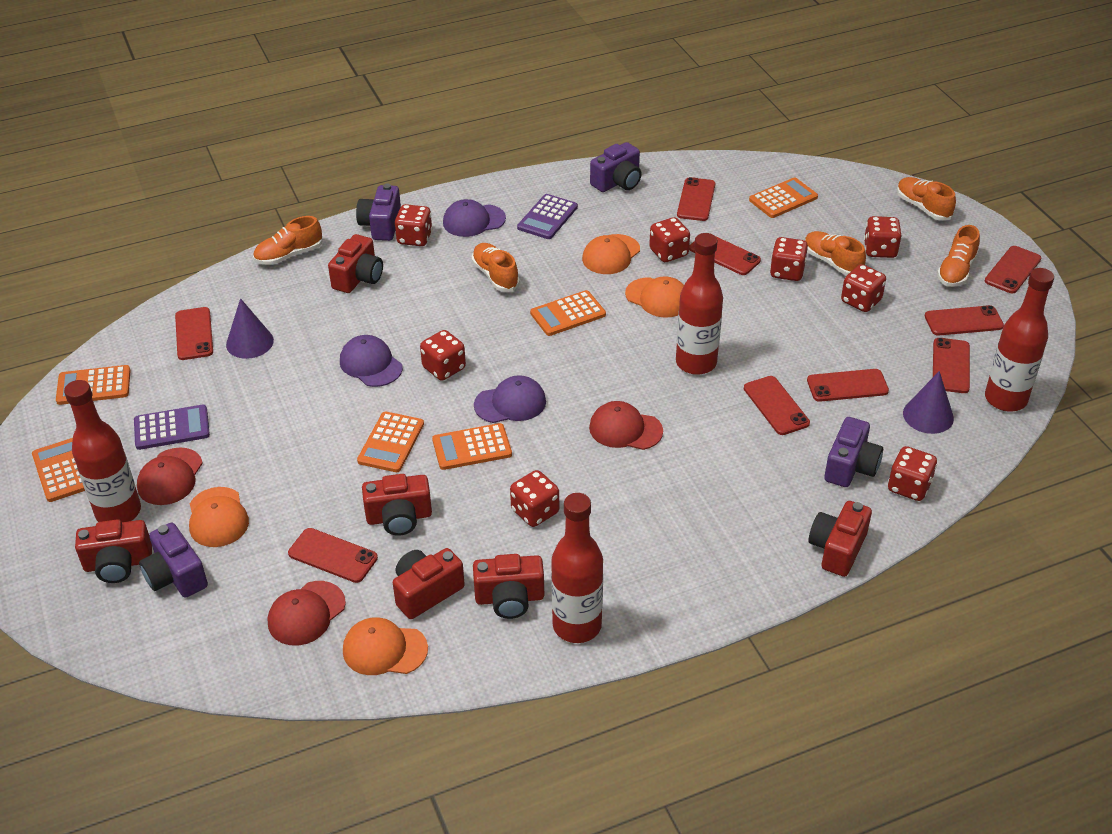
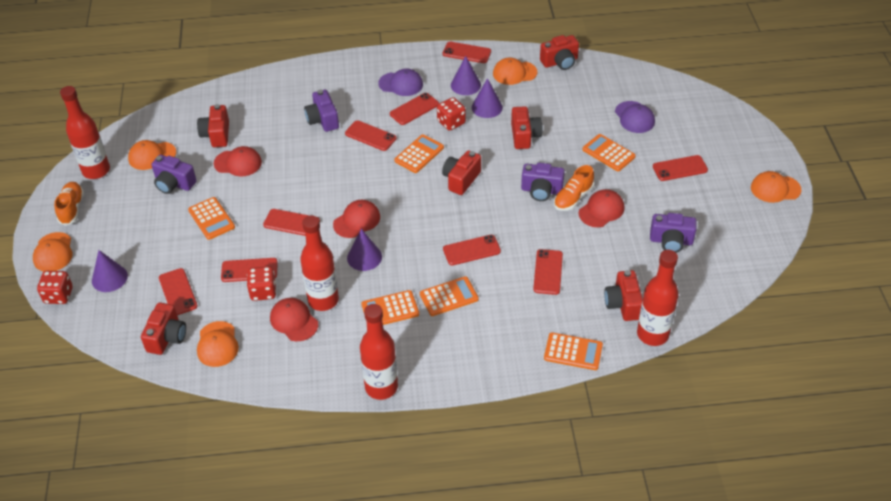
orange cap: 4 -> 5
orange shoe: 5 -> 2
purple calculator: 2 -> 0
purple cap: 3 -> 2
purple cone: 2 -> 4
red cap: 3 -> 4
red dice: 8 -> 3

